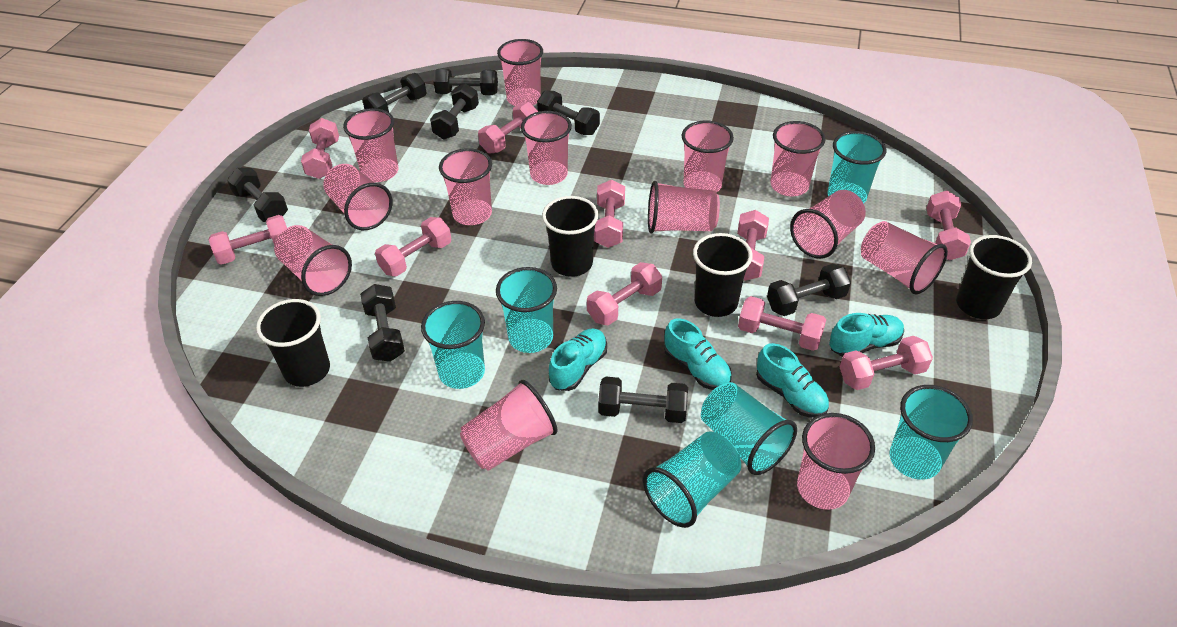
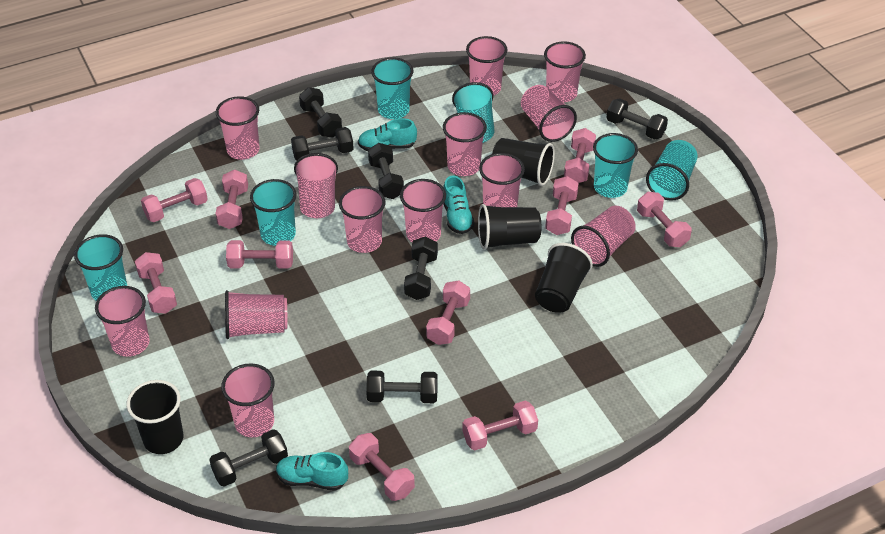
black dumbbell: 8 -> 7
turquoise shoe: 4 -> 3

